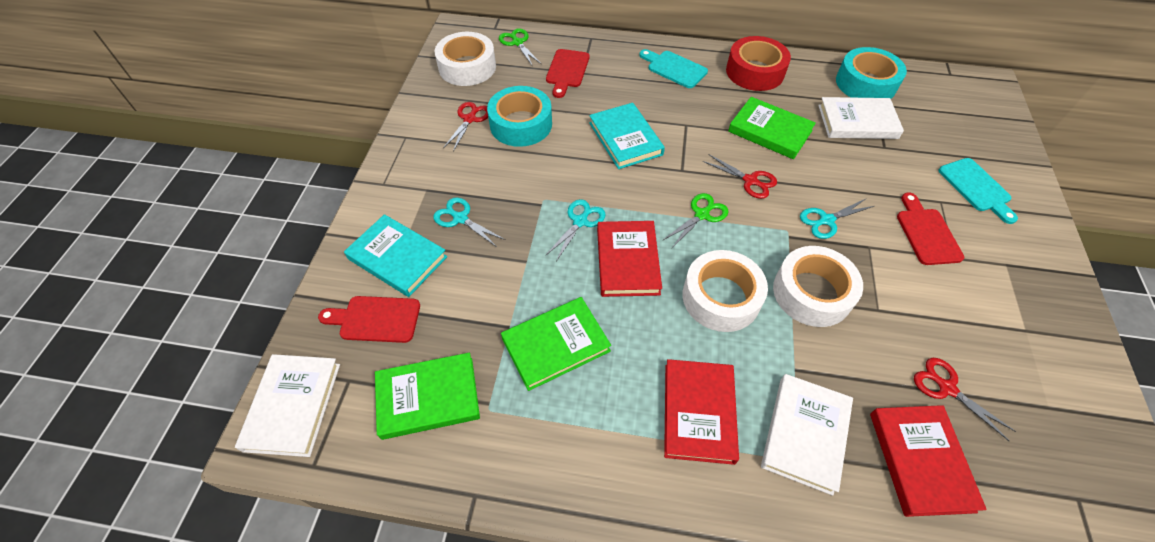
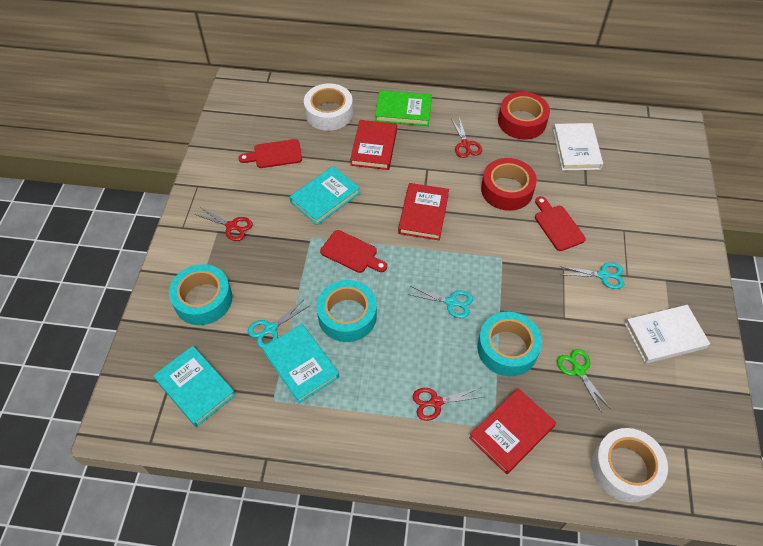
green book: 3 -> 1
green scissors: 2 -> 1
red tape: 1 -> 2
turquoise book: 2 -> 3
turquoise cutting board: 2 -> 0
turquoise tape: 2 -> 3
white book: 3 -> 2
white tape: 3 -> 2

